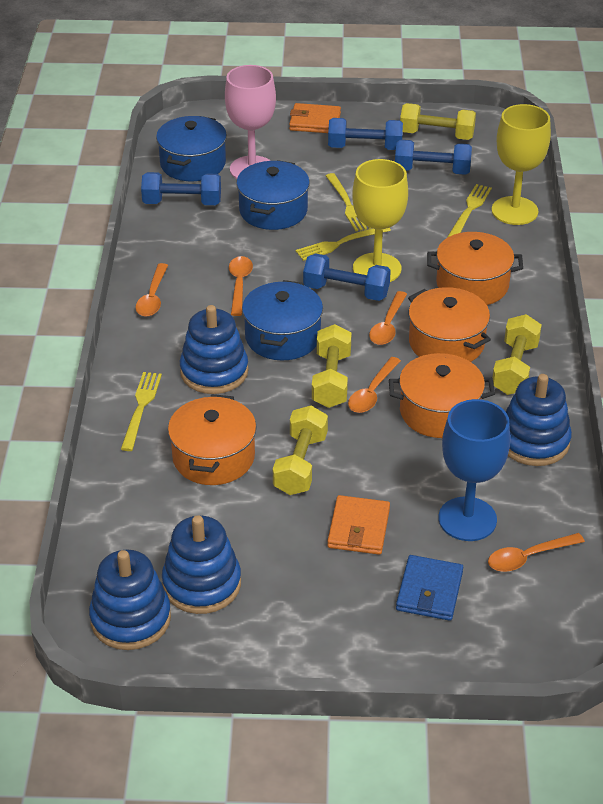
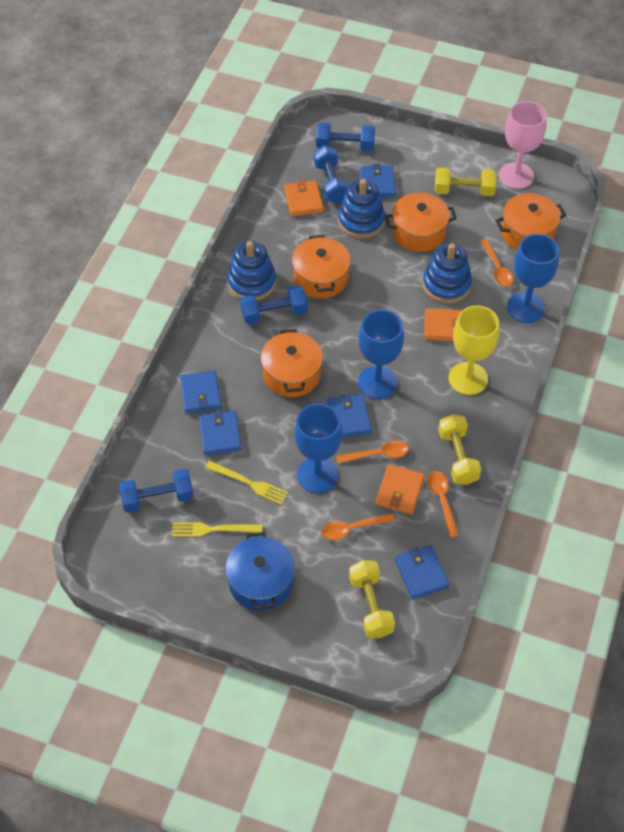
blue goblet: 1 -> 3
blue pot: 3 -> 1
blue stacking toy: 4 -> 3
blue wallet: 1 -> 5
orange spoon: 5 -> 4
orange wallet: 2 -> 3
yellow dumbbell: 4 -> 3
yellow fork: 4 -> 2
yellow goblet: 2 -> 1

